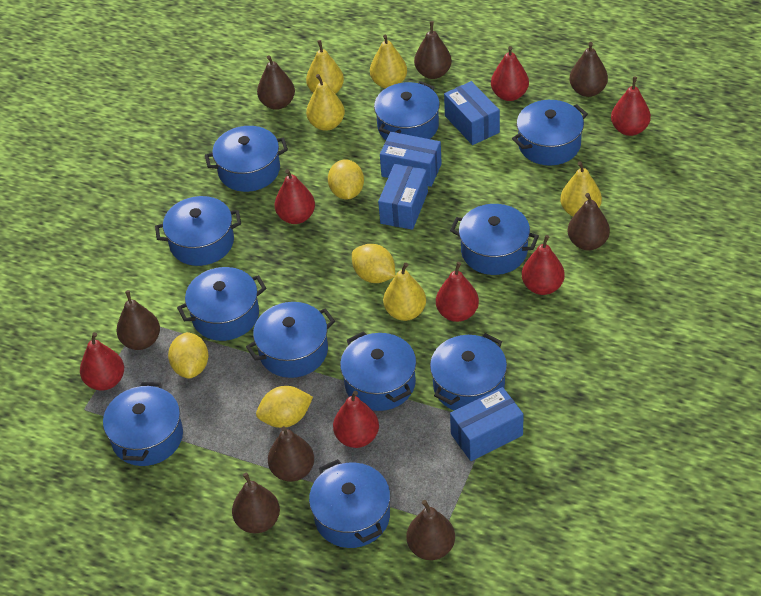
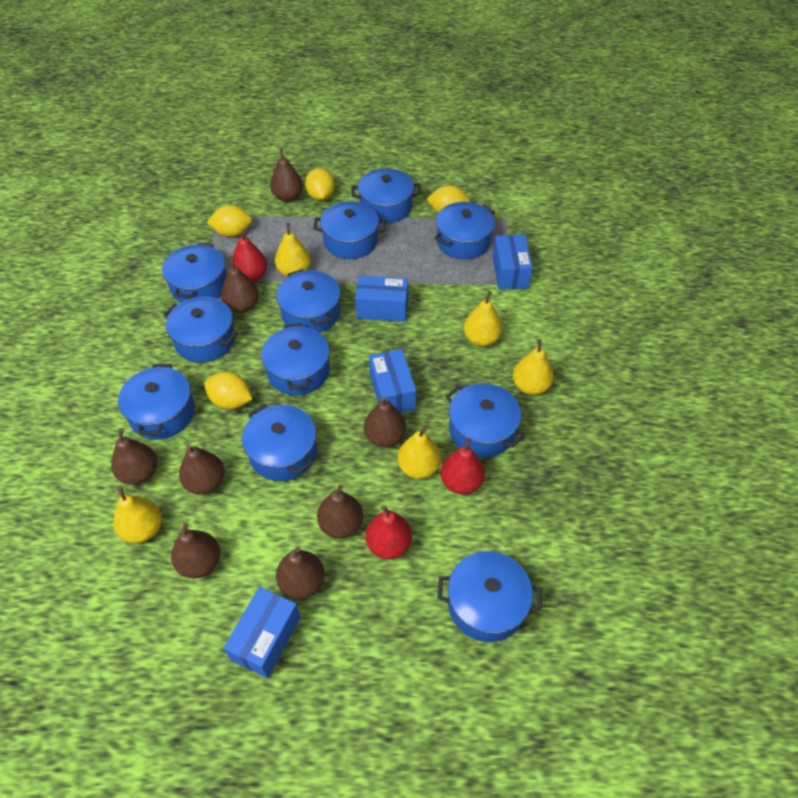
red pear: 7 -> 3

